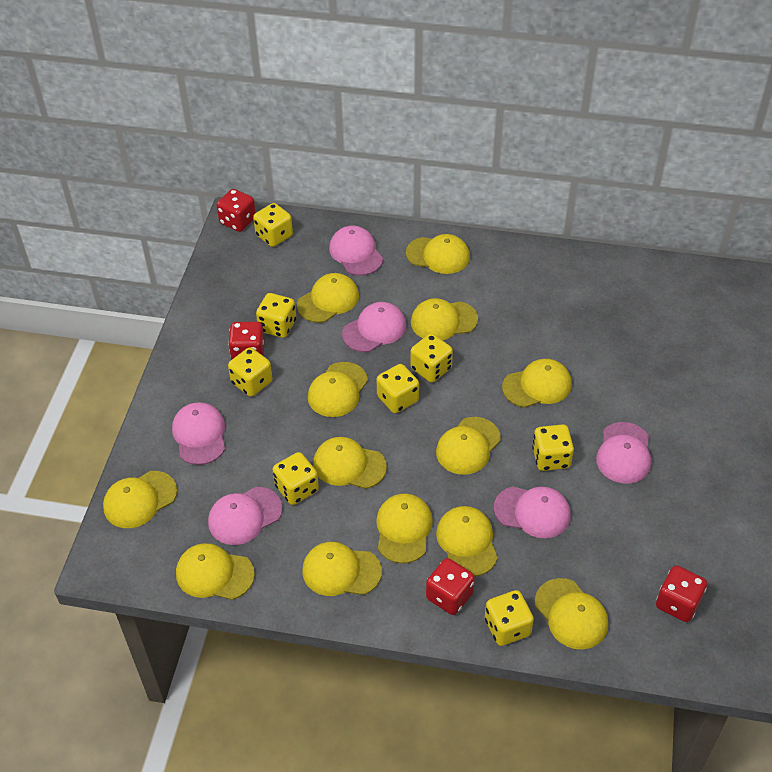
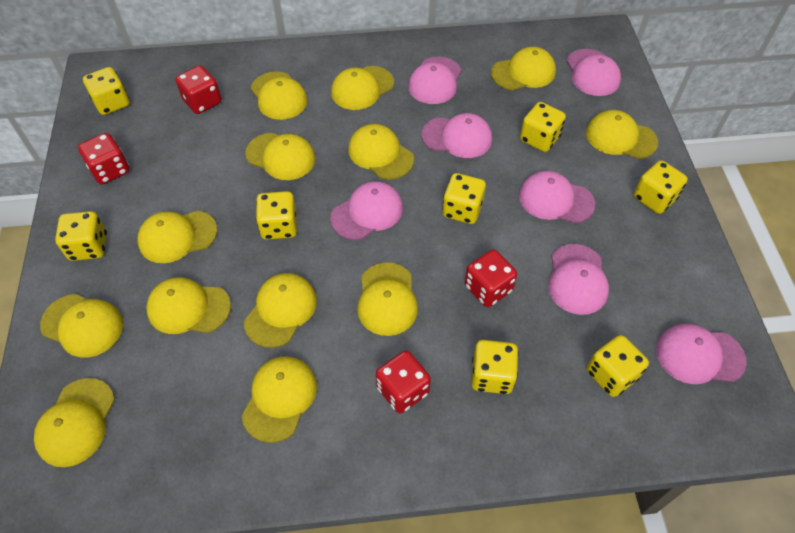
pink cap: 6 -> 7

